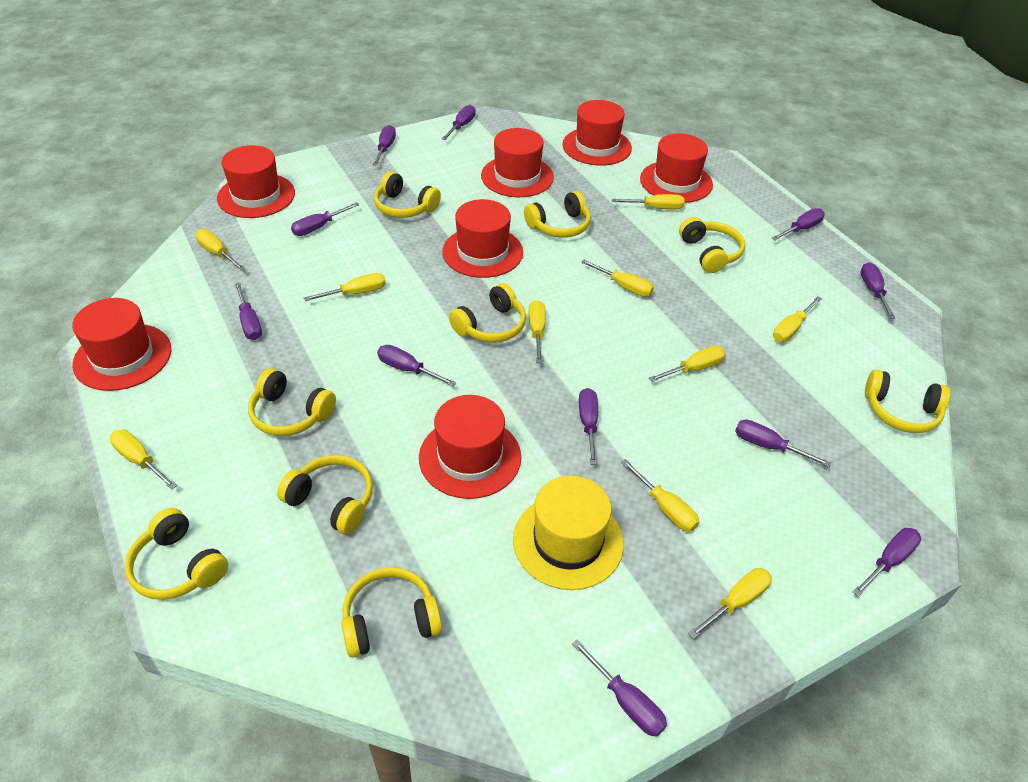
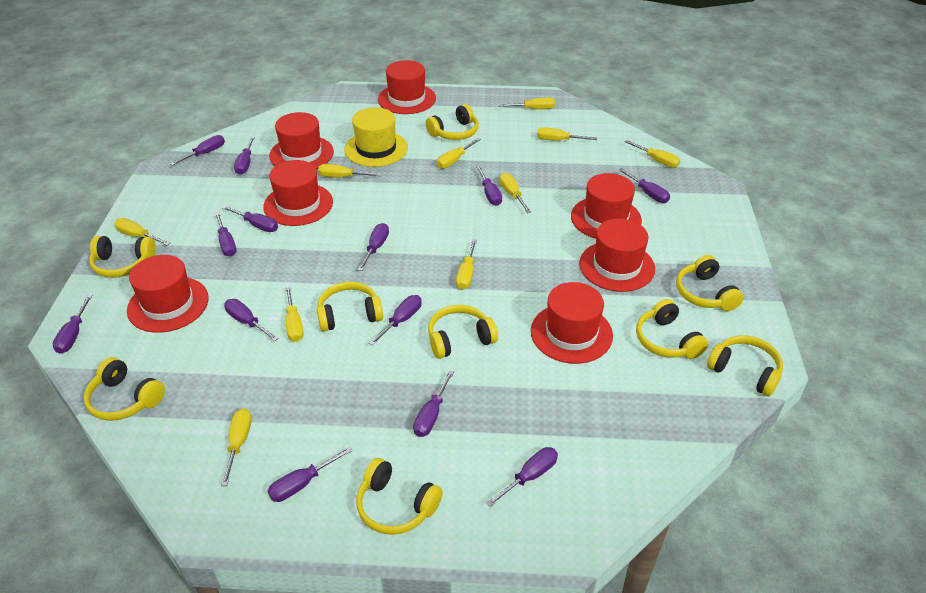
purple screwdriver: 11 -> 13

